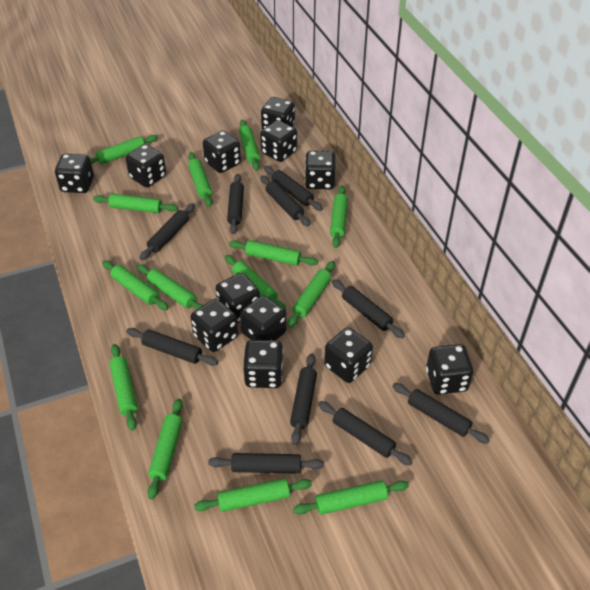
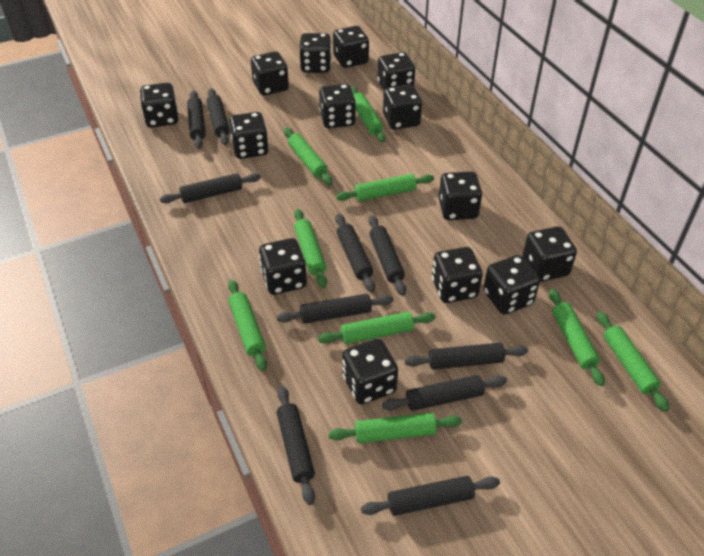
black dice: 12 -> 14
green rolling pin: 14 -> 9

